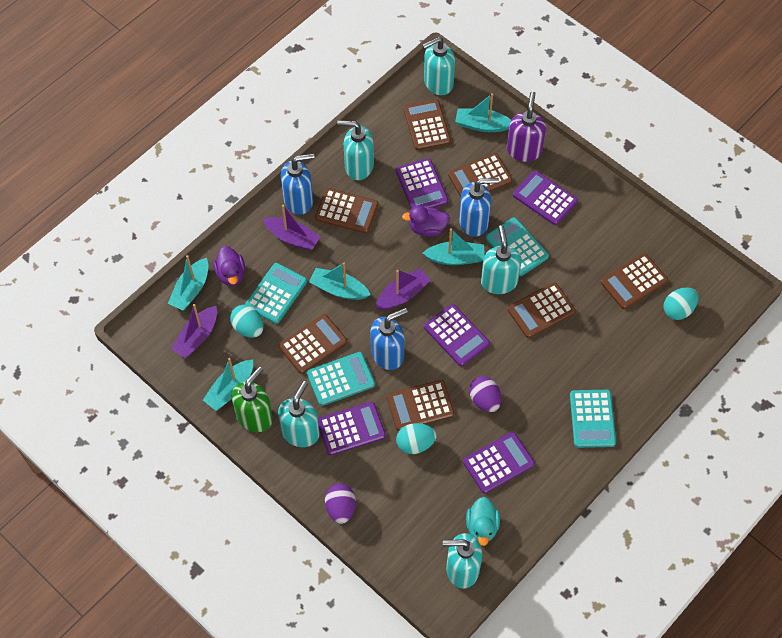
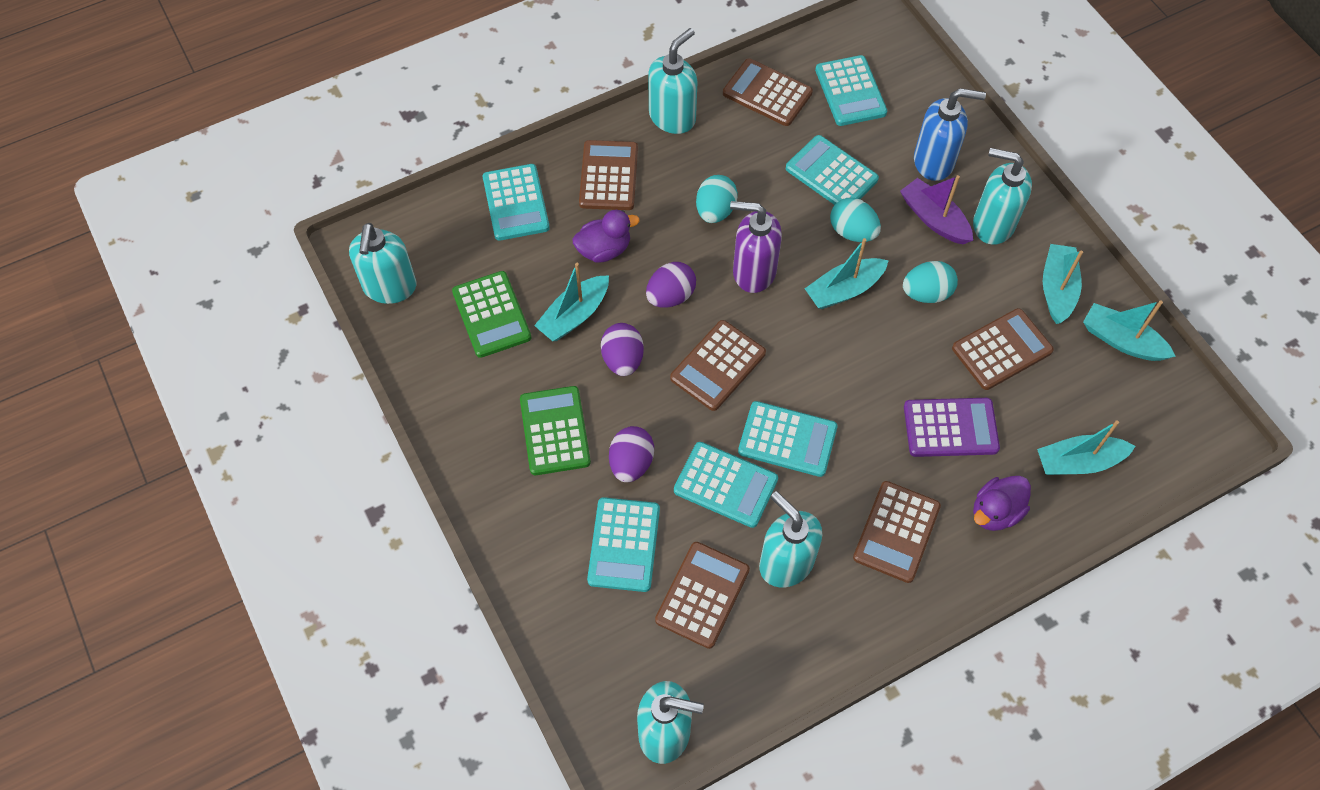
blue soap dispenser: 3 -> 1
brown calculator: 7 -> 6
green calculator: 0 -> 2
green soap dispenser: 1 -> 0
purple boat: 3 -> 1
purple calculator: 5 -> 1
purple egg: 2 -> 3
turquoise calculator: 4 -> 6
turquoise duck: 1 -> 0

